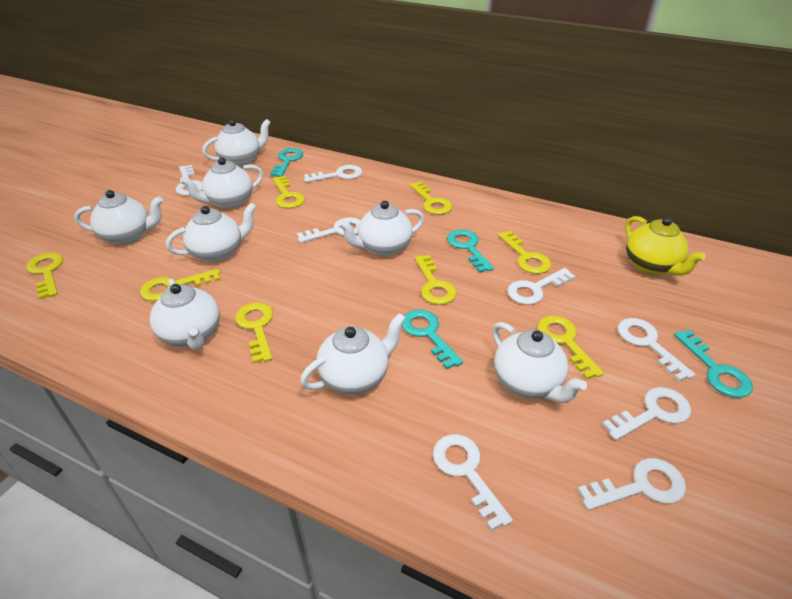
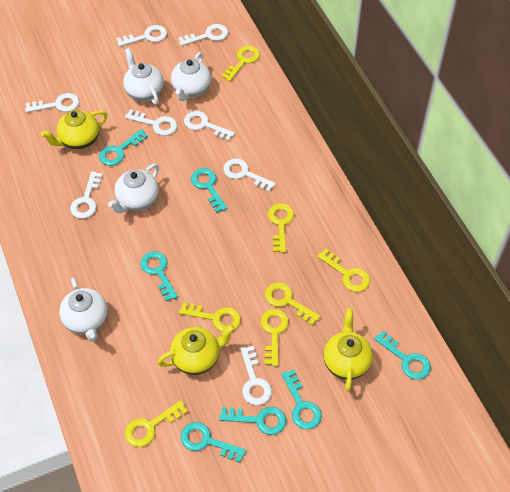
turquoise key: 4 -> 7
white teapot: 8 -> 4
yellow key: 8 -> 7
yellow teapot: 1 -> 3

